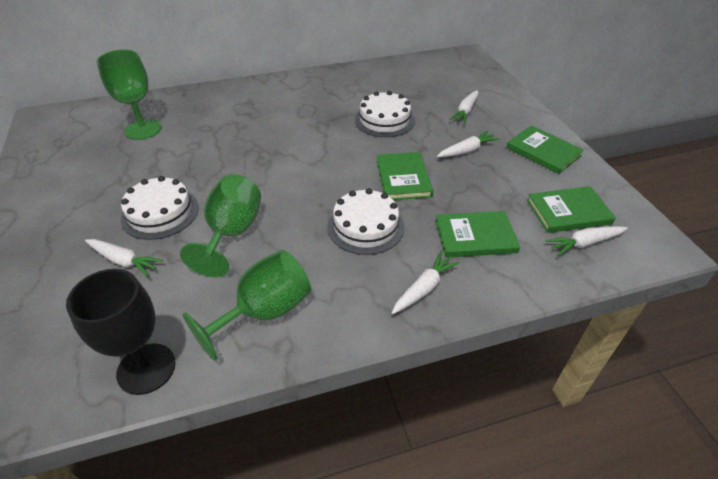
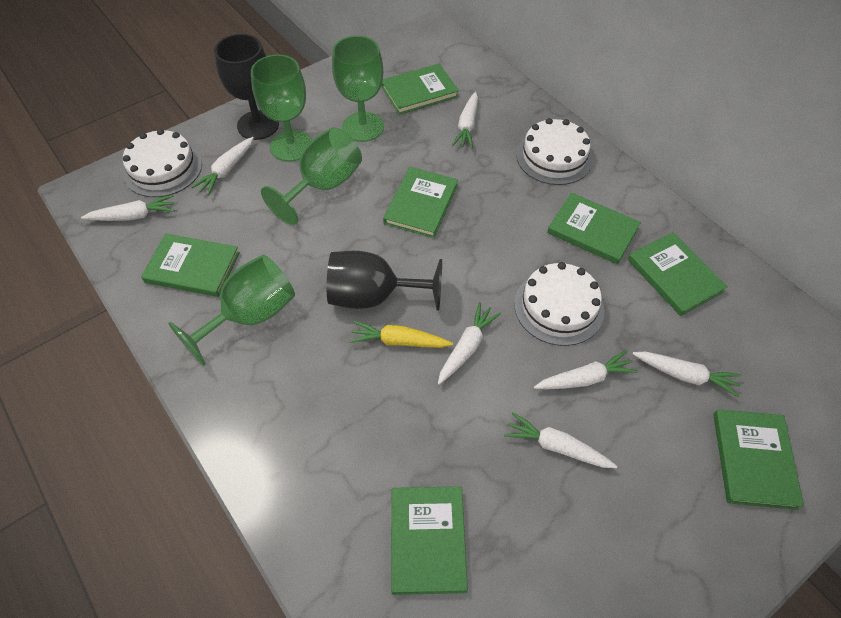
black goblet: 1 -> 2
green book: 4 -> 7
green goblet: 3 -> 4
white carrot: 5 -> 7
yellow carrot: 0 -> 1

